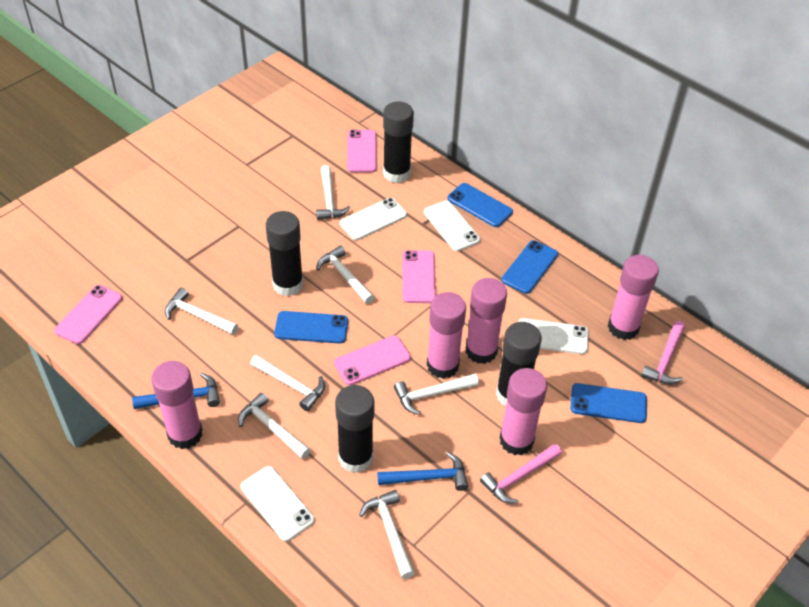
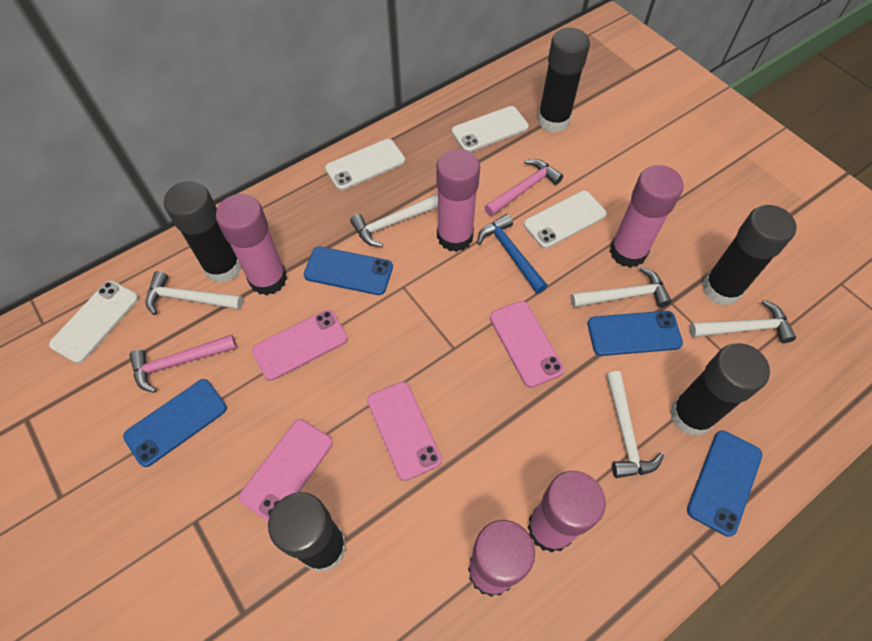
black glue stick: 4 -> 5
blue hammer: 2 -> 1
white hammer: 7 -> 5

